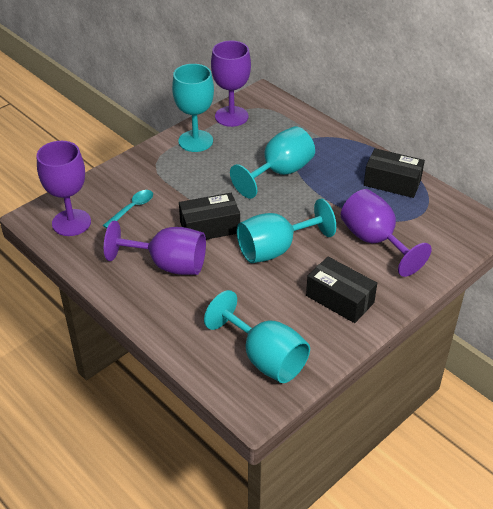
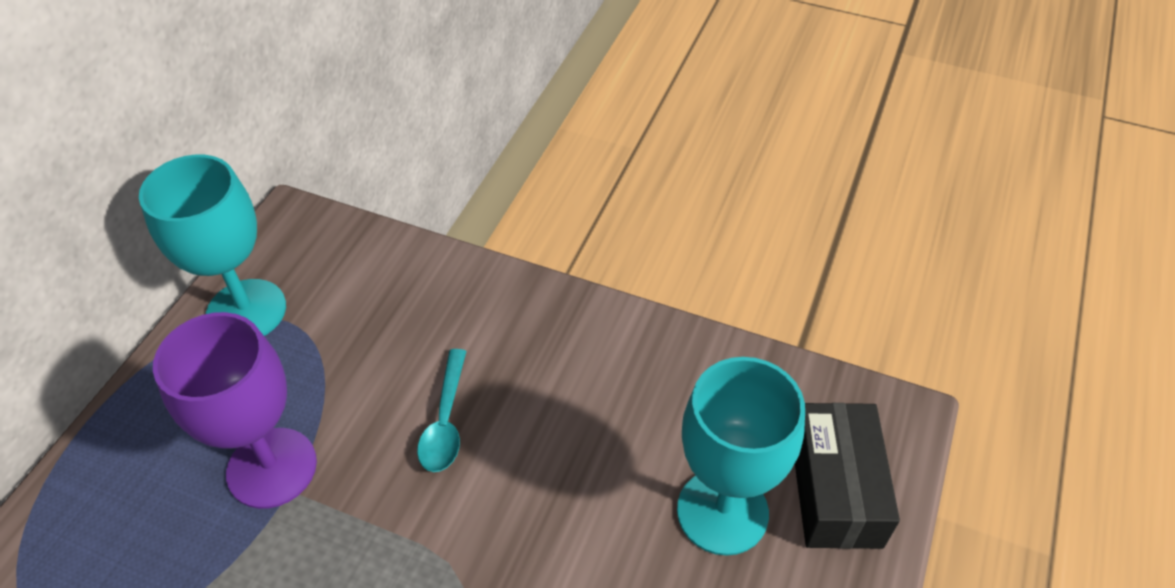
black box: 3 -> 1
purple goblet: 4 -> 1
turquoise goblet: 4 -> 2

